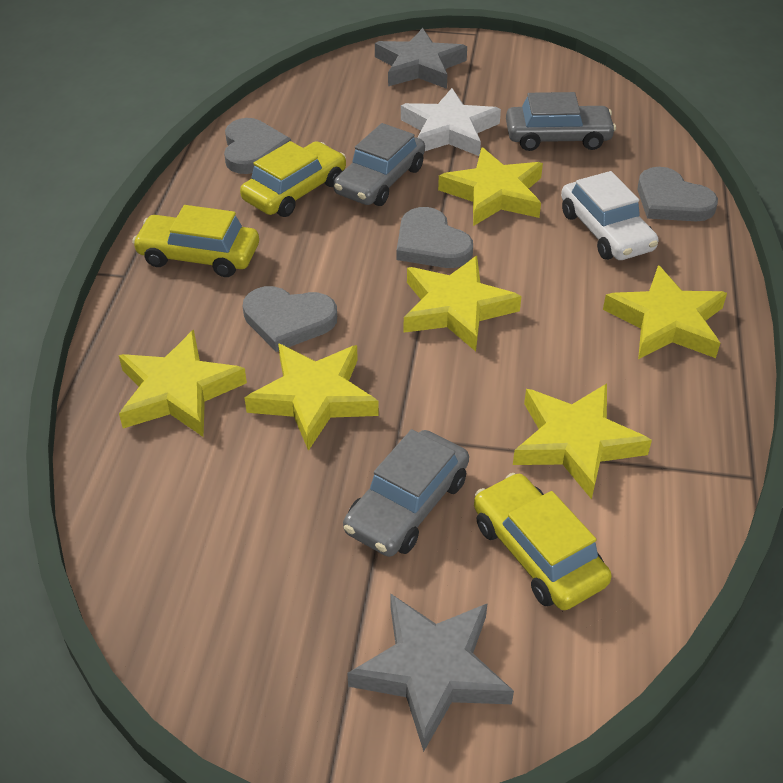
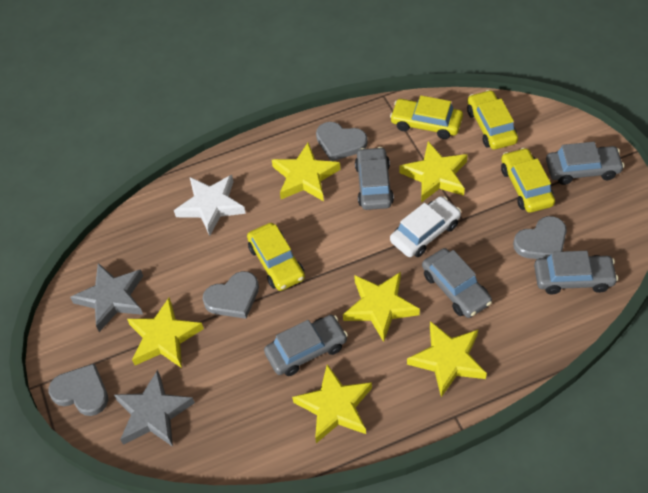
grey car: 3 -> 5
yellow car: 3 -> 4

